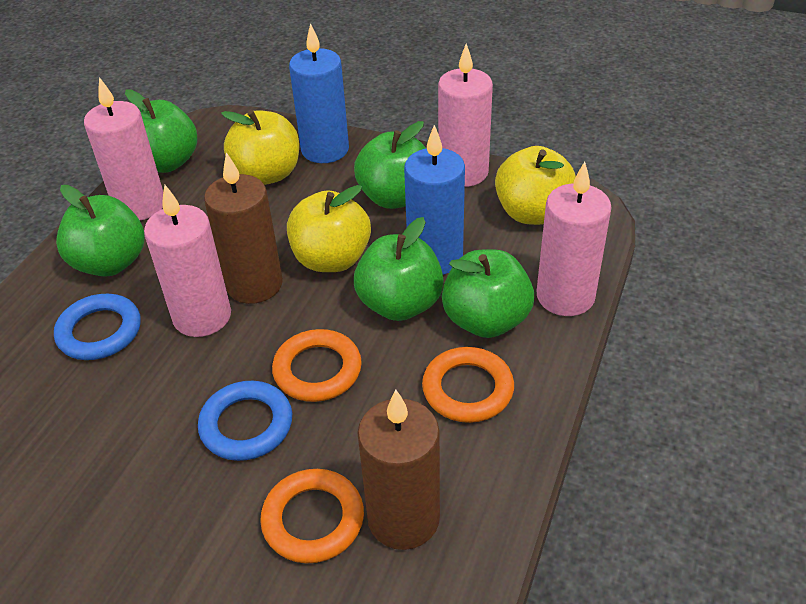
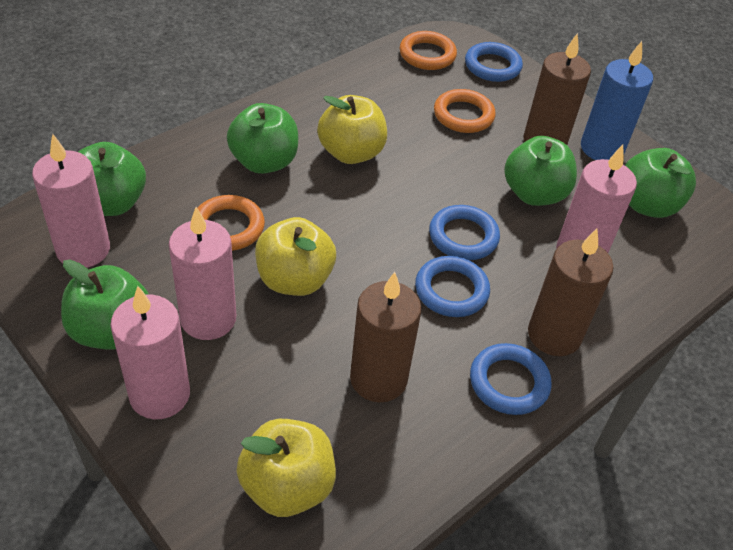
blue candle: 2 -> 1
blue ring: 2 -> 4
brown candle: 2 -> 3

